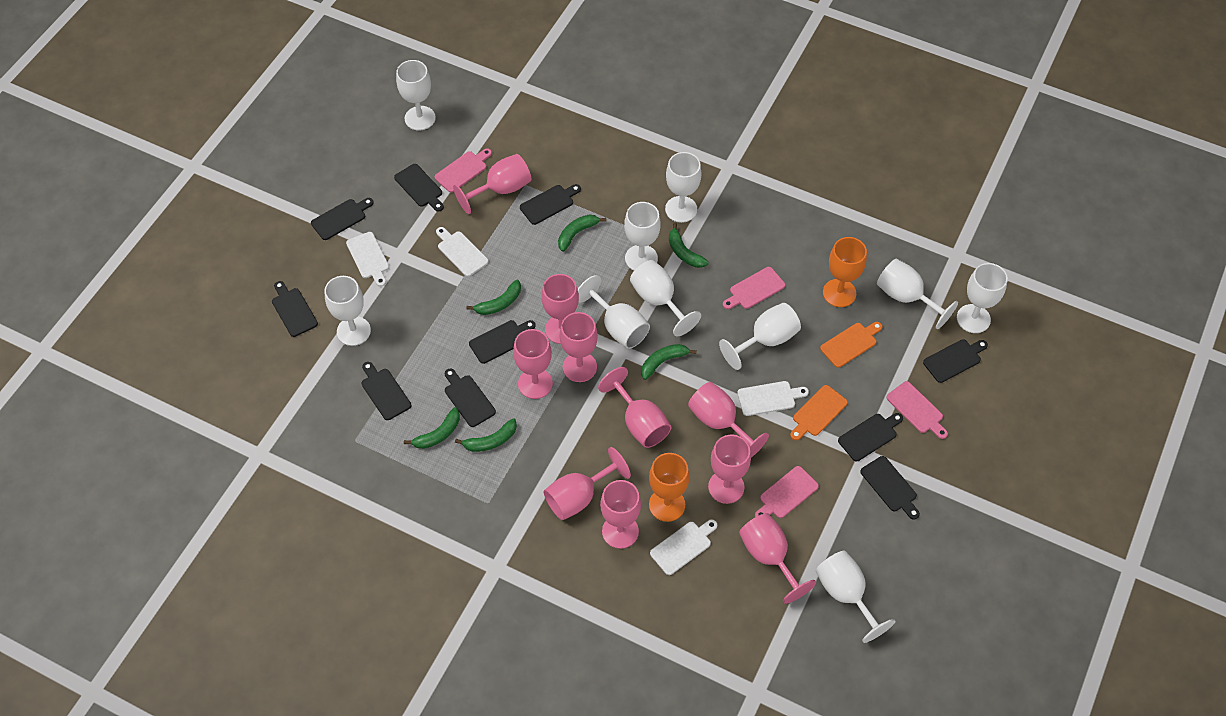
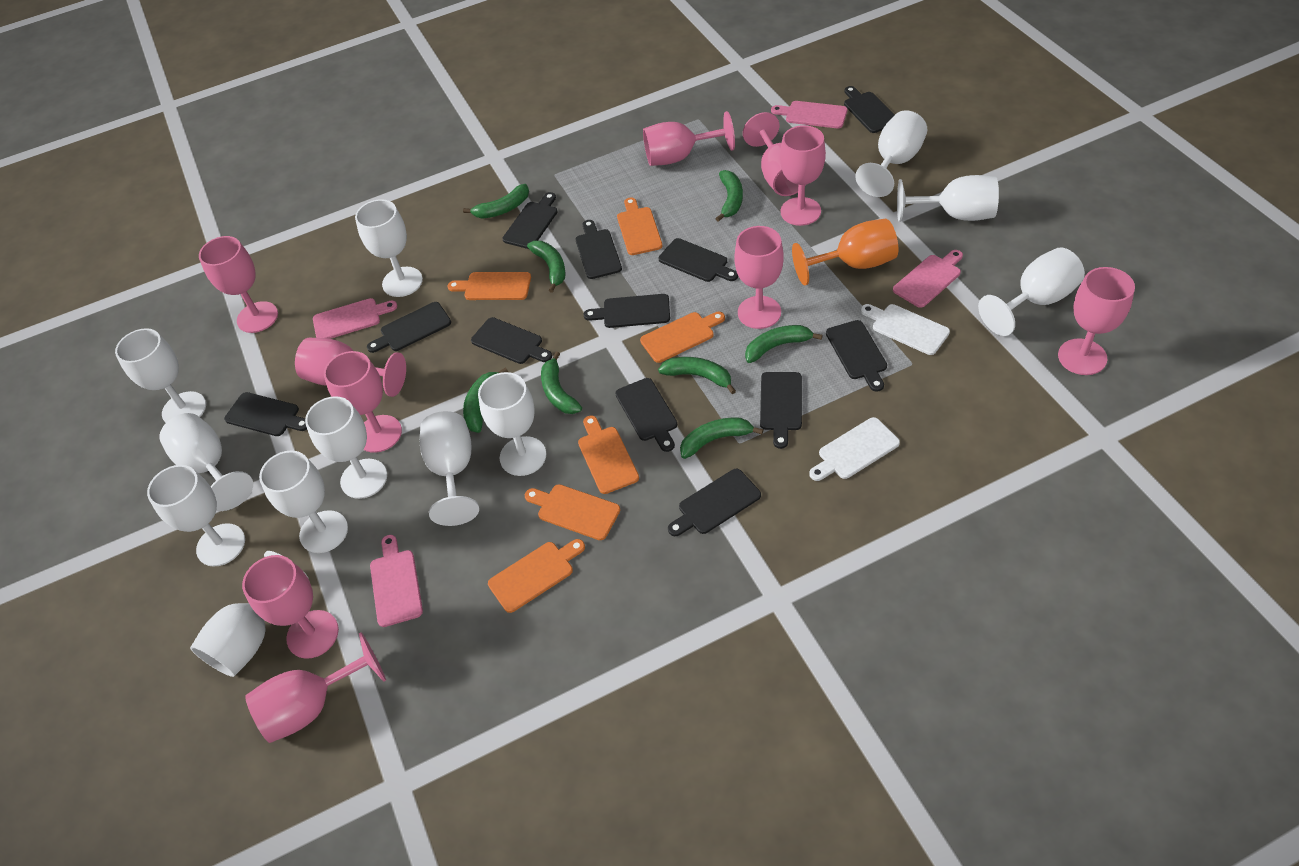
black cutting board: 10 -> 12
green banana: 6 -> 8
orange cutting board: 2 -> 6
orange goblet: 2 -> 1
white cutting board: 4 -> 2
white goblet: 10 -> 12

